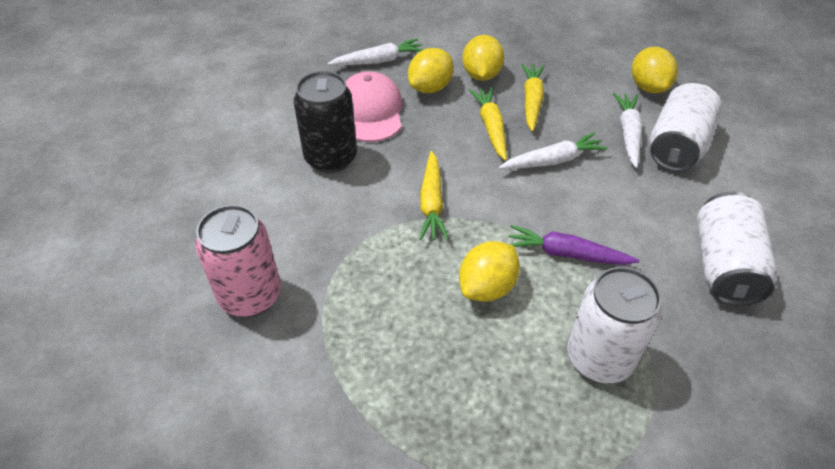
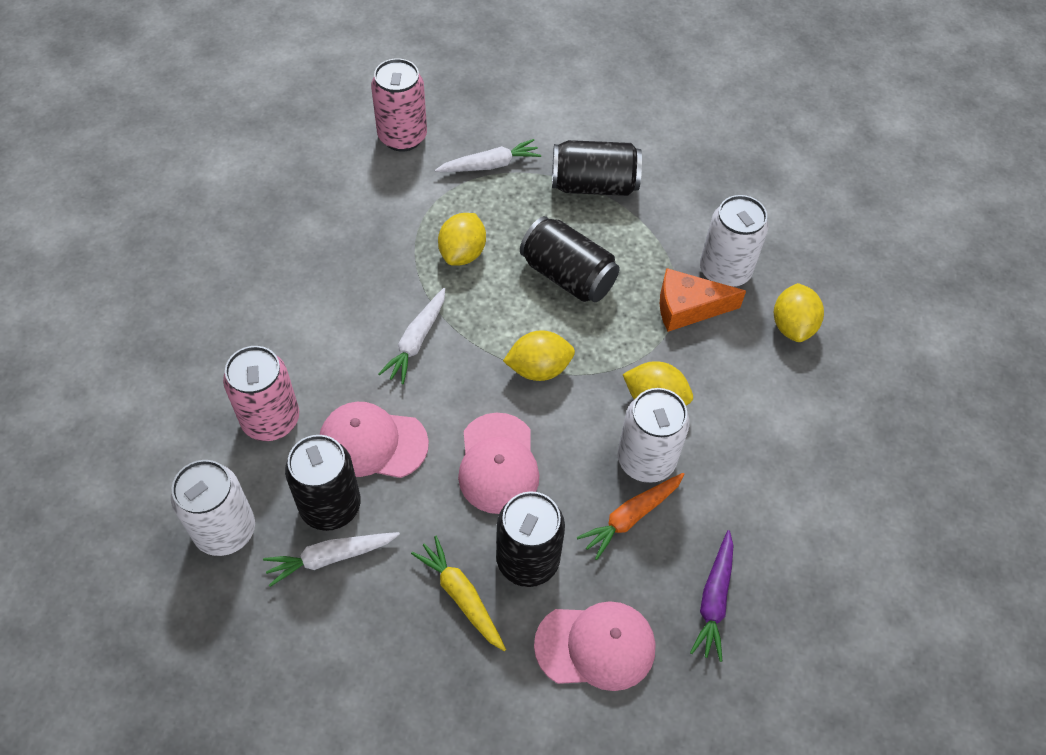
black can: 1 -> 4
orange carrot: 0 -> 1
orange cheese: 0 -> 1
pink can: 1 -> 2
pink cap: 1 -> 3
yellow carrot: 3 -> 1

